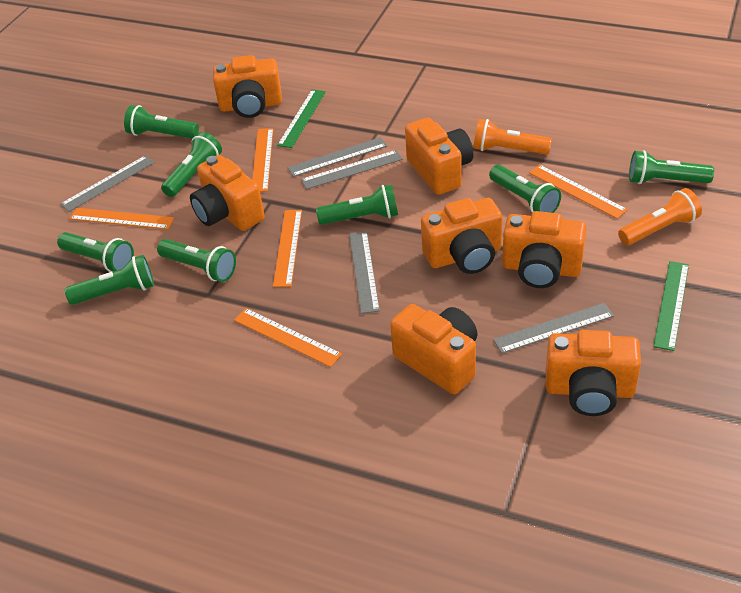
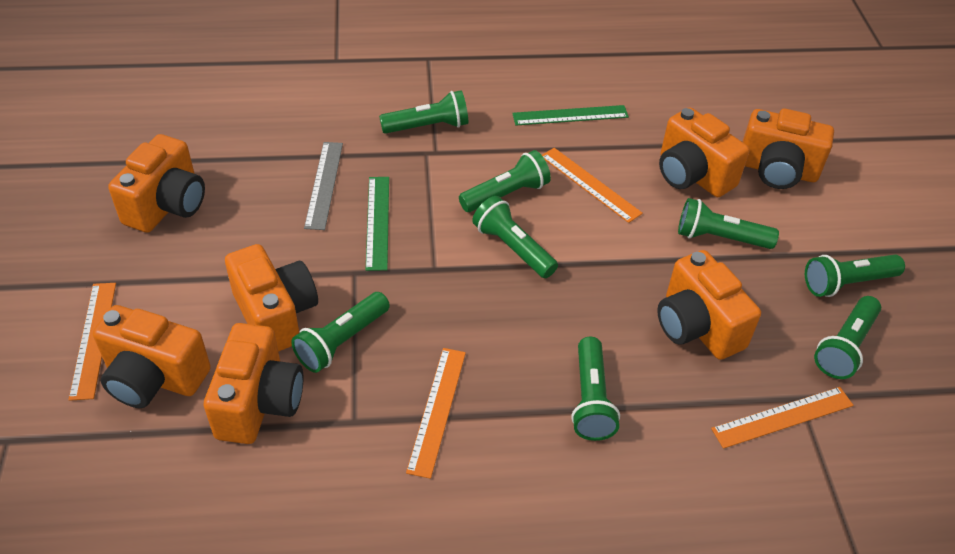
grey ruler: 5 -> 1
orange flashlight: 2 -> 0
orange ruler: 5 -> 4

